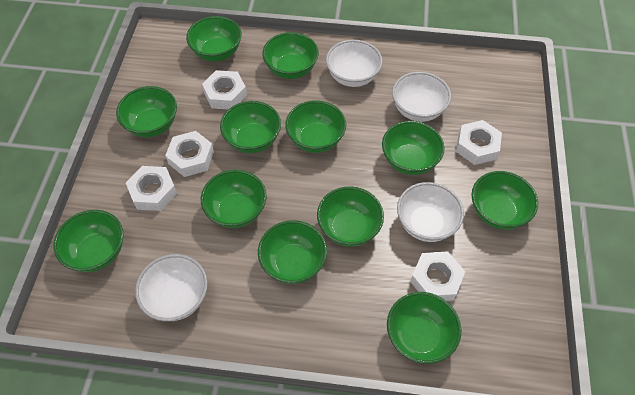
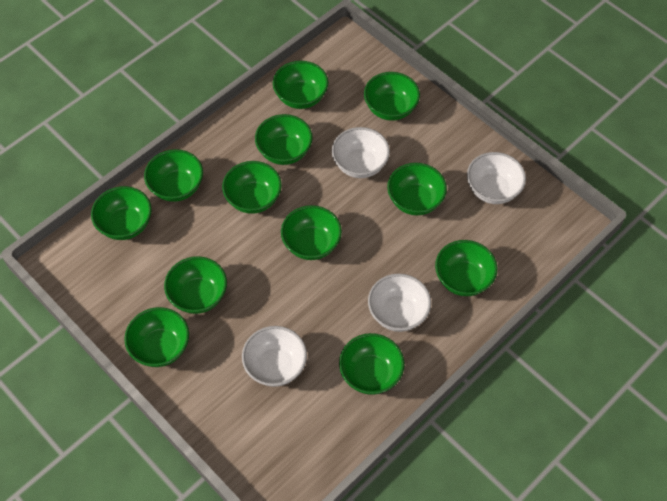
white nut: 5 -> 0

